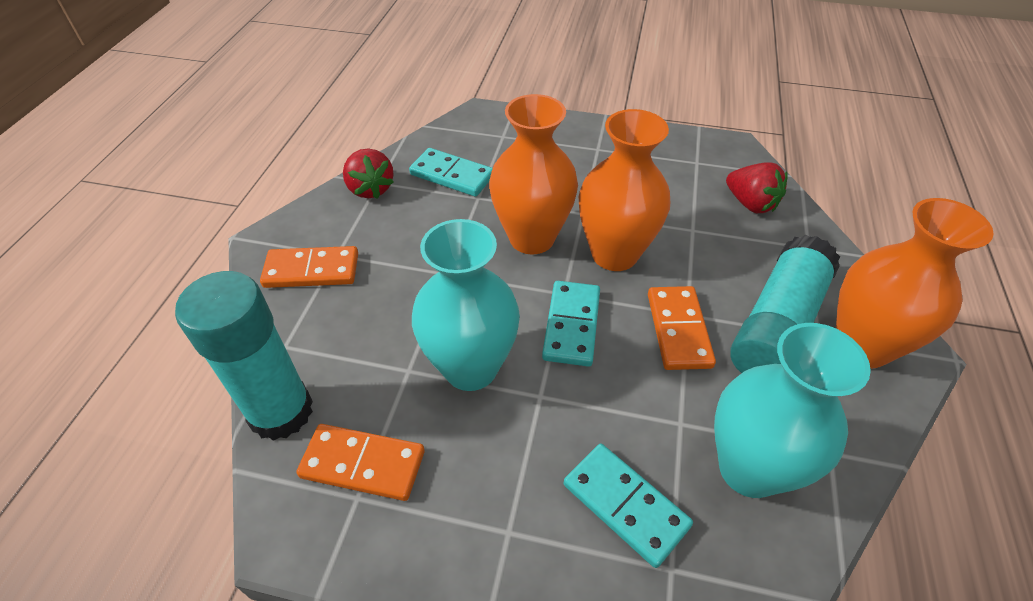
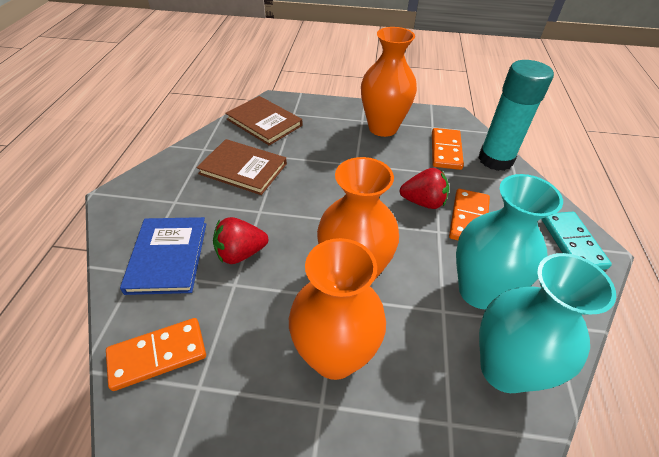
blue book: 0 -> 1
brown book: 0 -> 2
turquoise domino: 3 -> 1
turquoise glue stick: 2 -> 1

